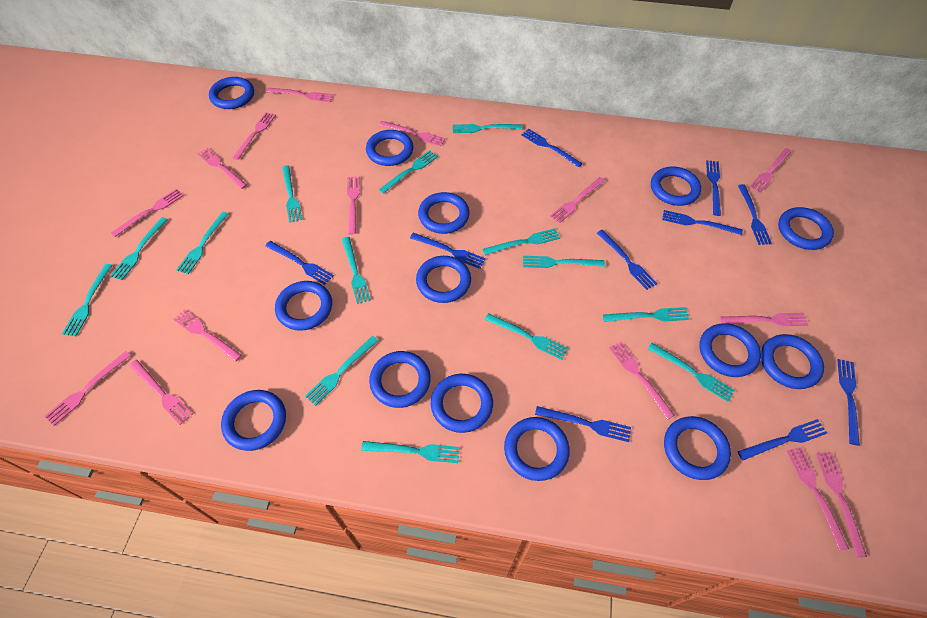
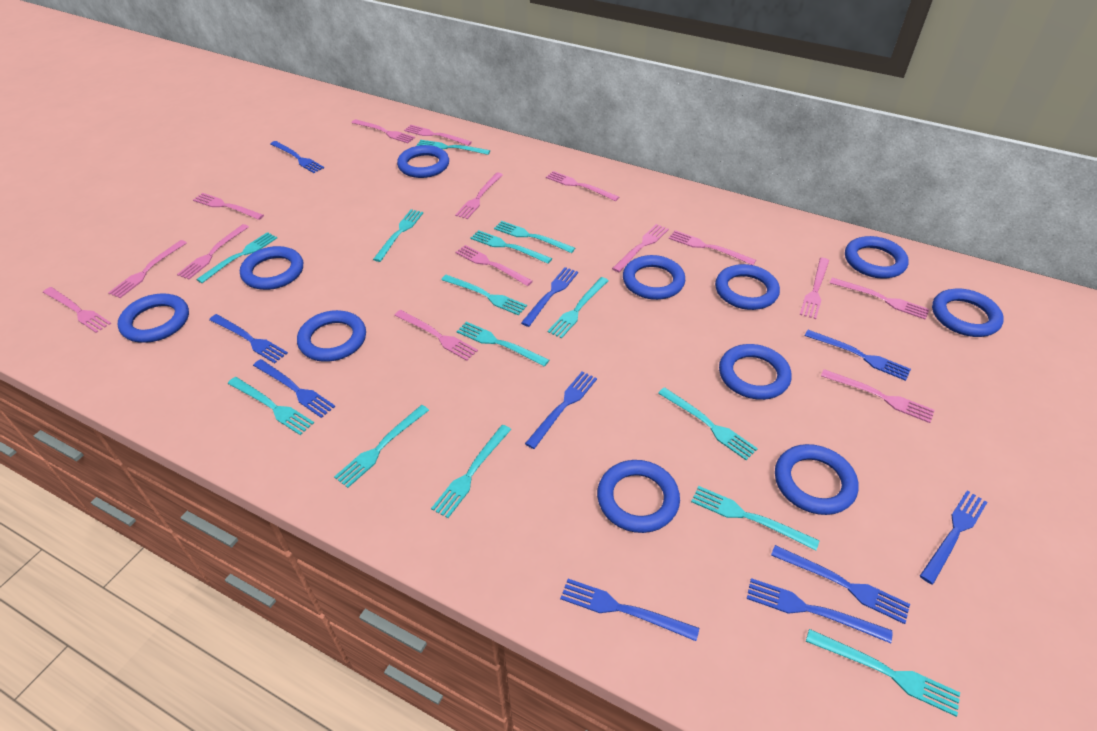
blue ring: 14 -> 11

